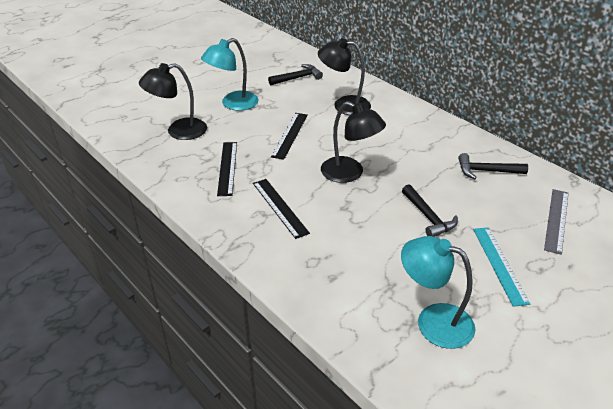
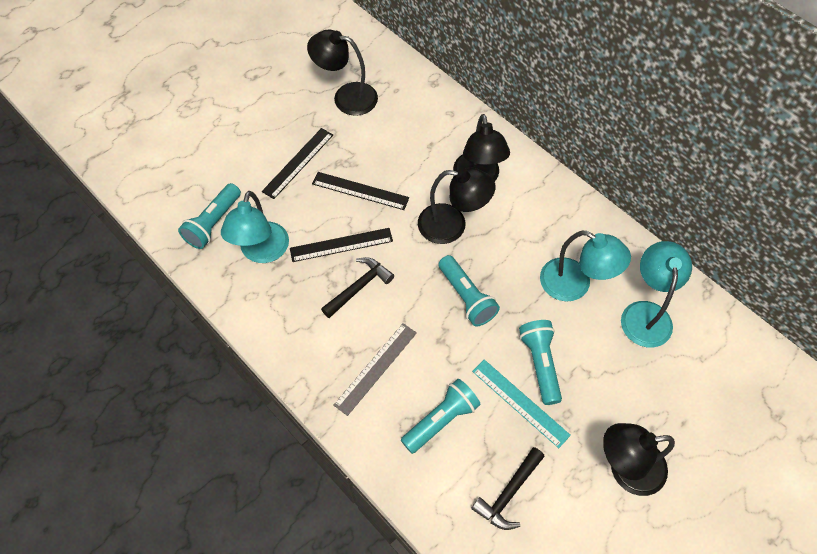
black hammer: 3 -> 2
black lamp: 3 -> 4
turquoise flashlight: 0 -> 4
turquoise lamp: 2 -> 3

